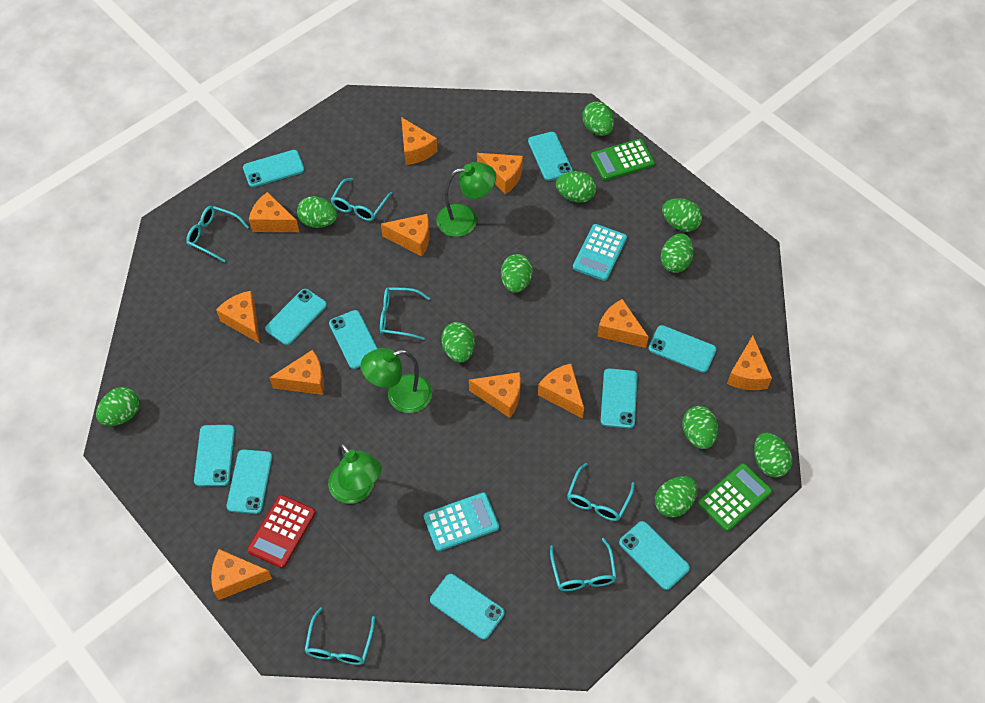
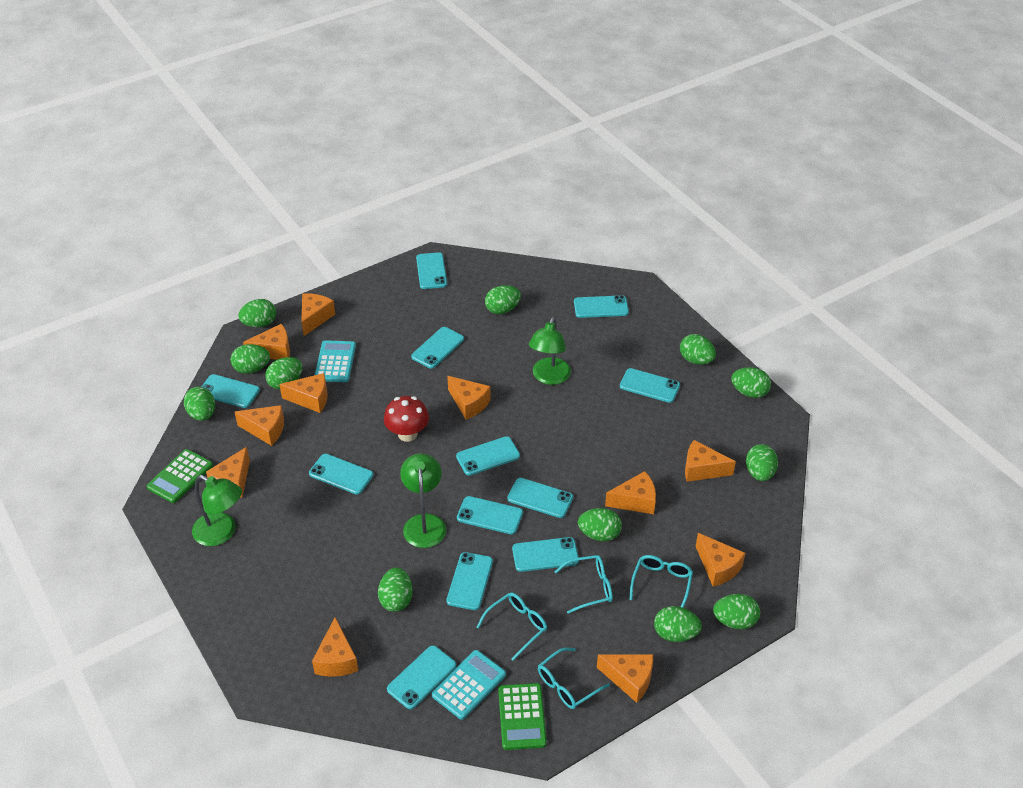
green egg: 11 -> 12
red calculator: 1 -> 0
red mushroom: 0 -> 1
turquoise glasses: 6 -> 4
turquoise phone: 10 -> 12

